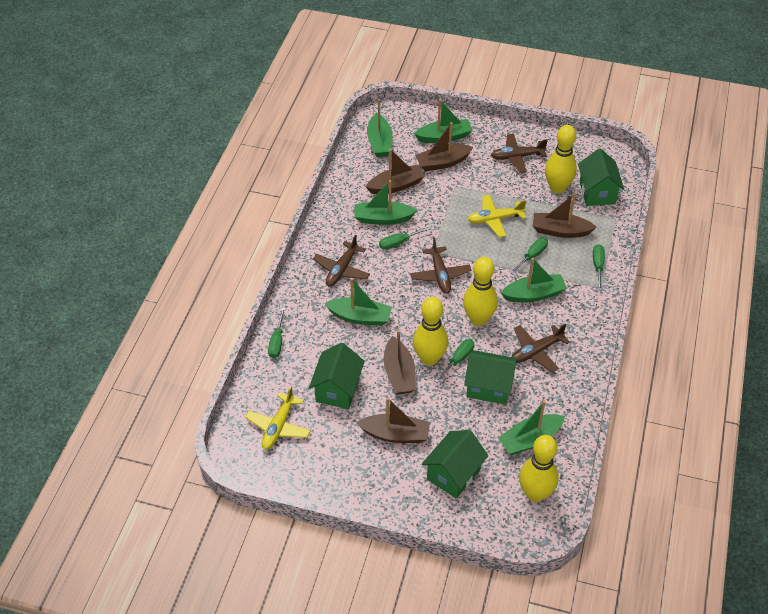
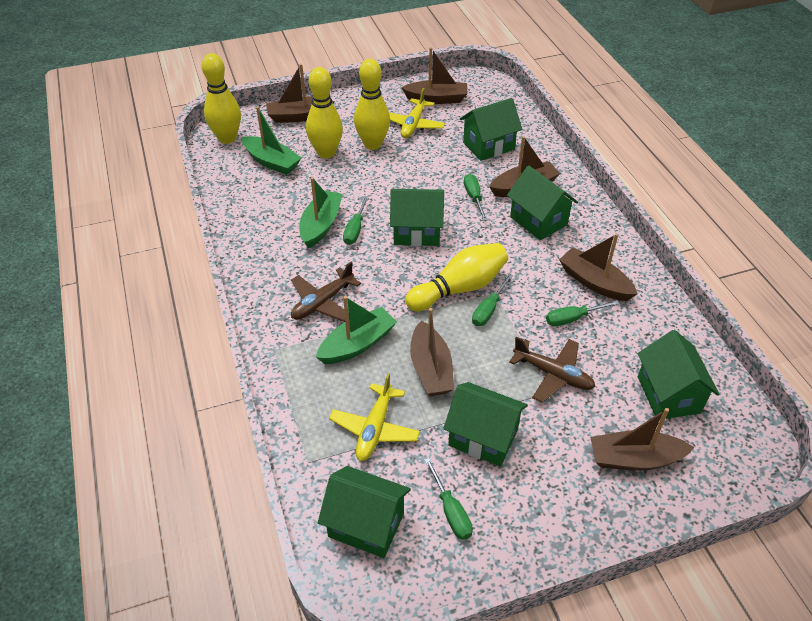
brown boat: 5 -> 6
brown plane: 4 -> 2
green boat: 6 -> 3
green house: 4 -> 6

